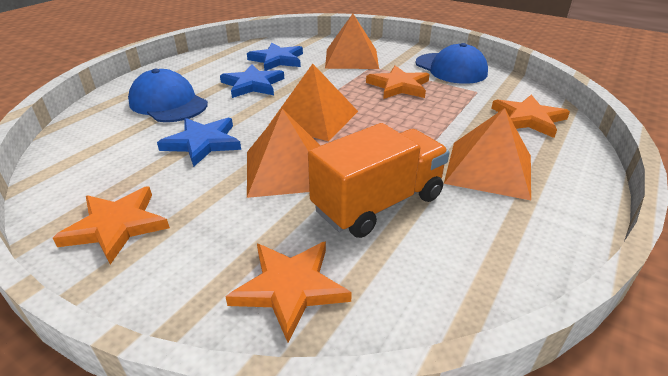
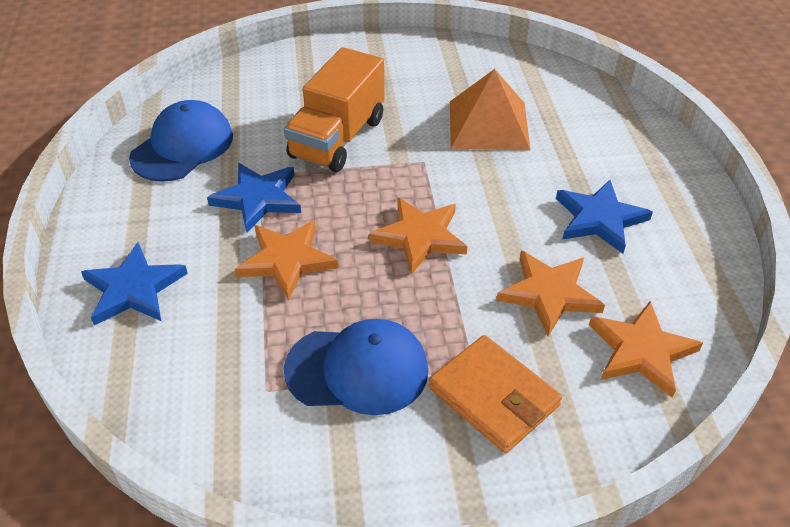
orange pyramid: 4 -> 1
orange wallet: 0 -> 1

